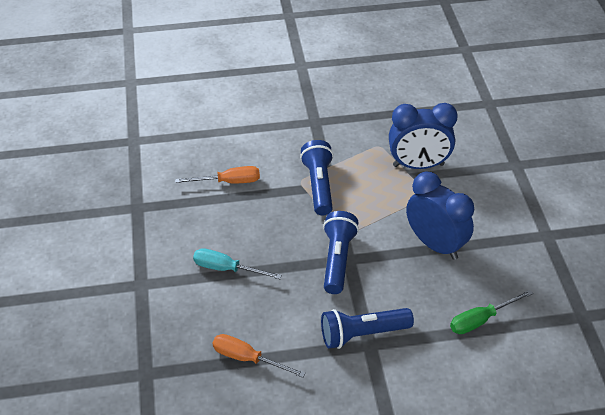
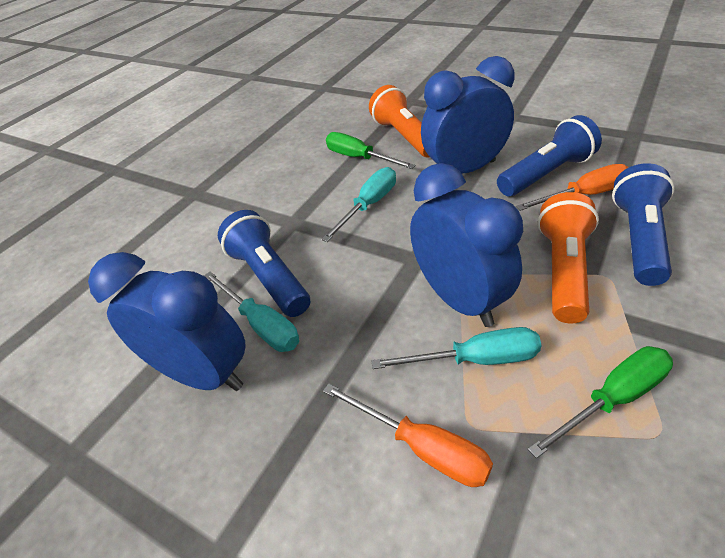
blue clock: 2 -> 3
green screwdriver: 1 -> 2
orange flashlight: 0 -> 2
turquoise screwdriver: 1 -> 3

